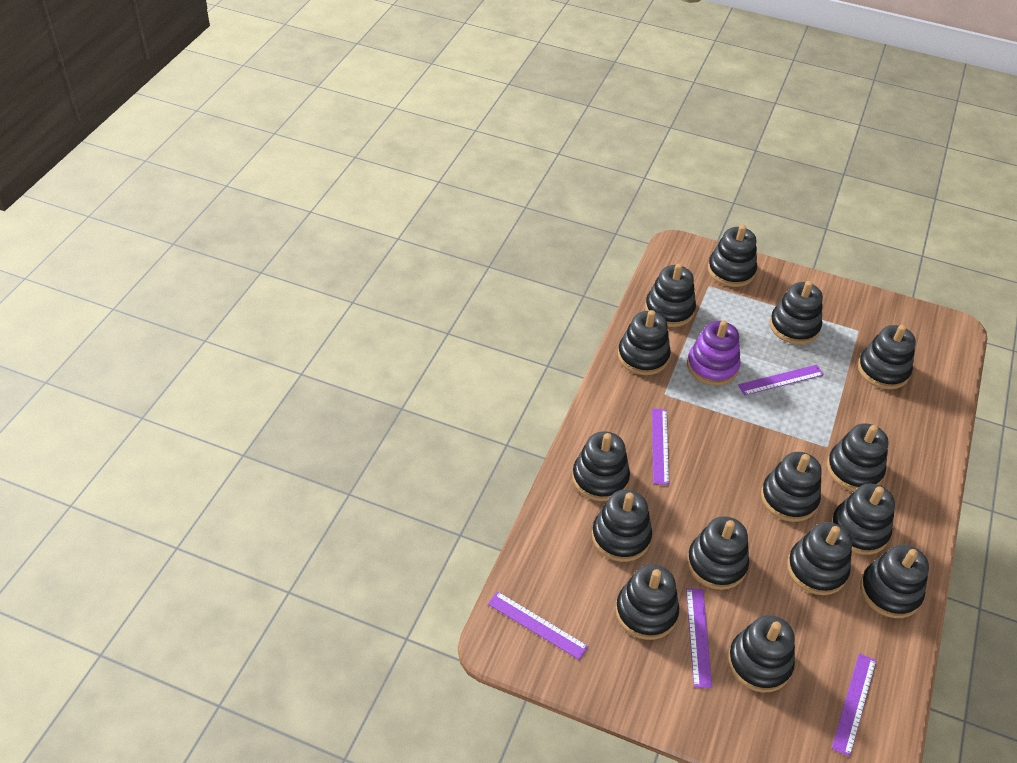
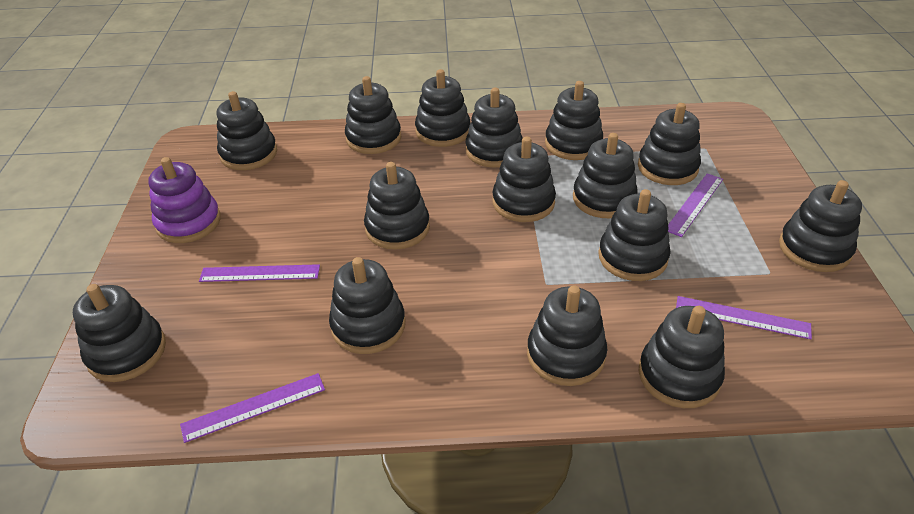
purple ruler: 5 -> 4

